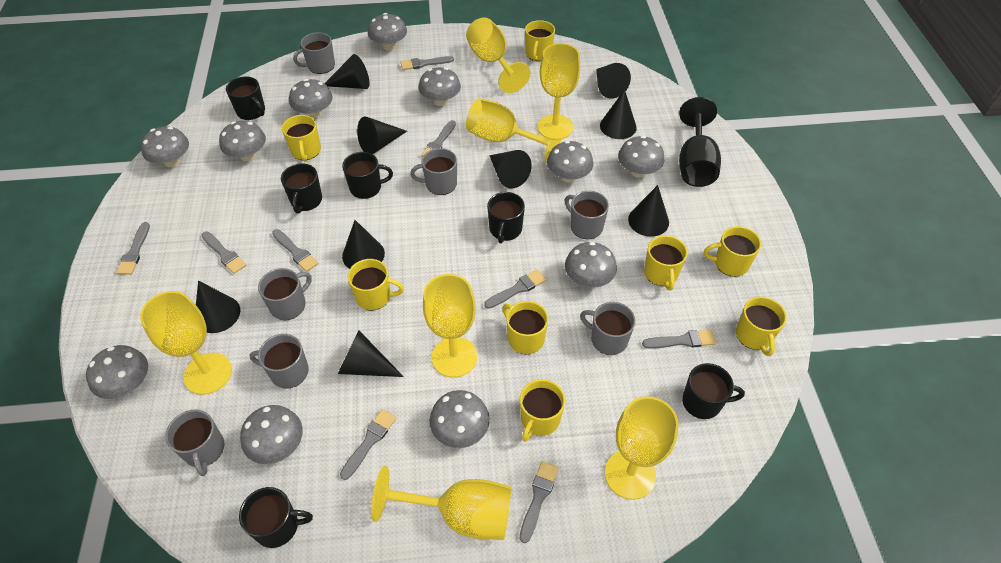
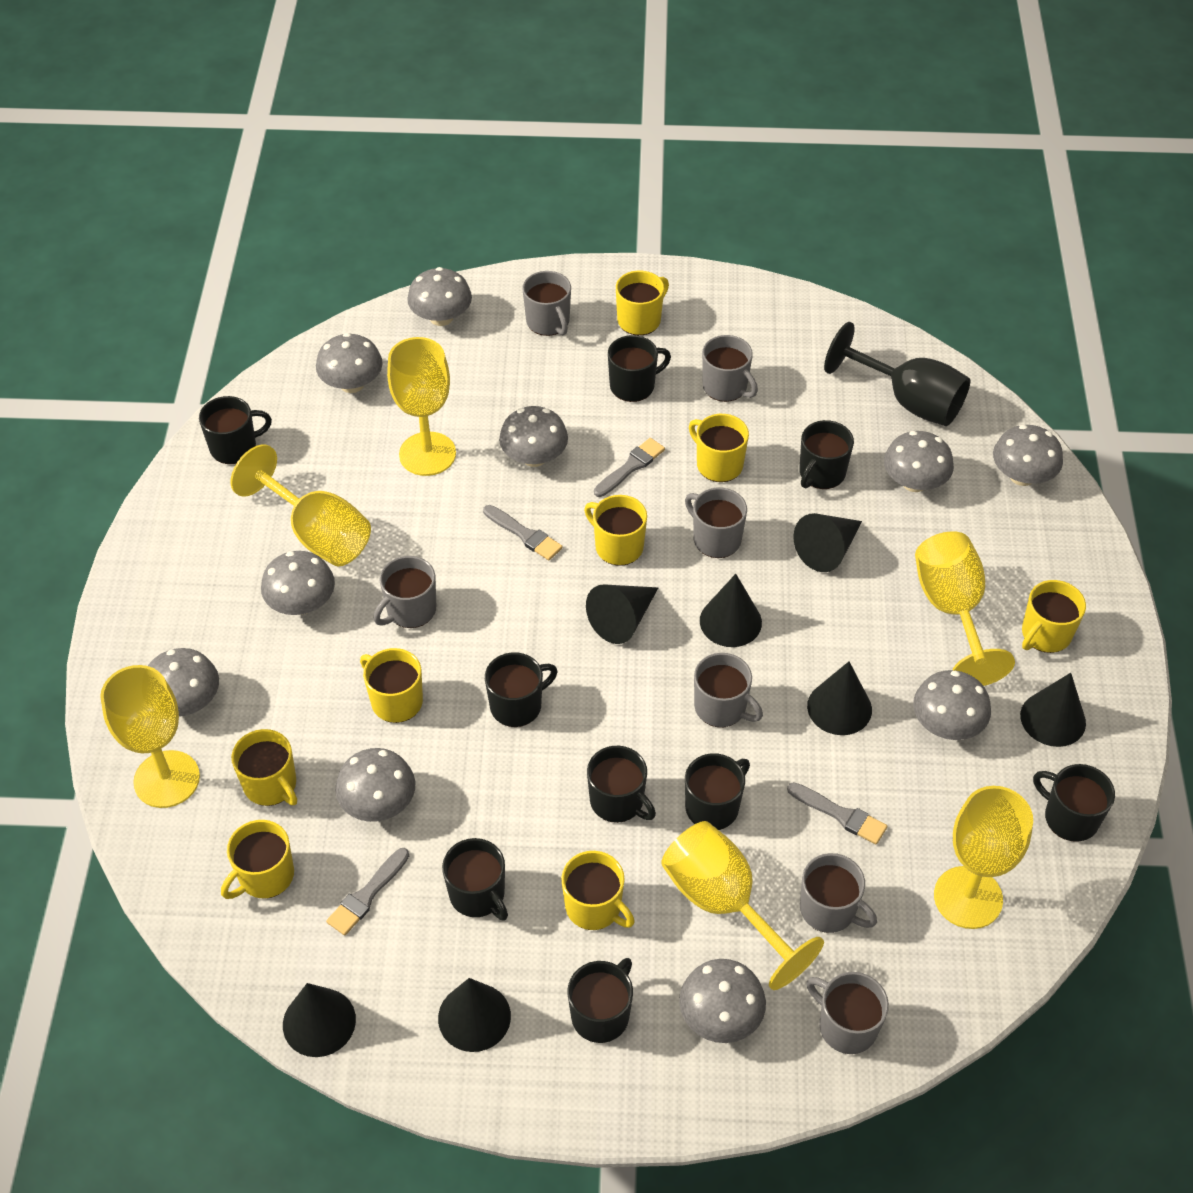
black cone: 9 -> 7
black mug: 6 -> 9
grey brush: 9 -> 4
grey mushroom: 11 -> 10
yellow goblet: 7 -> 6

